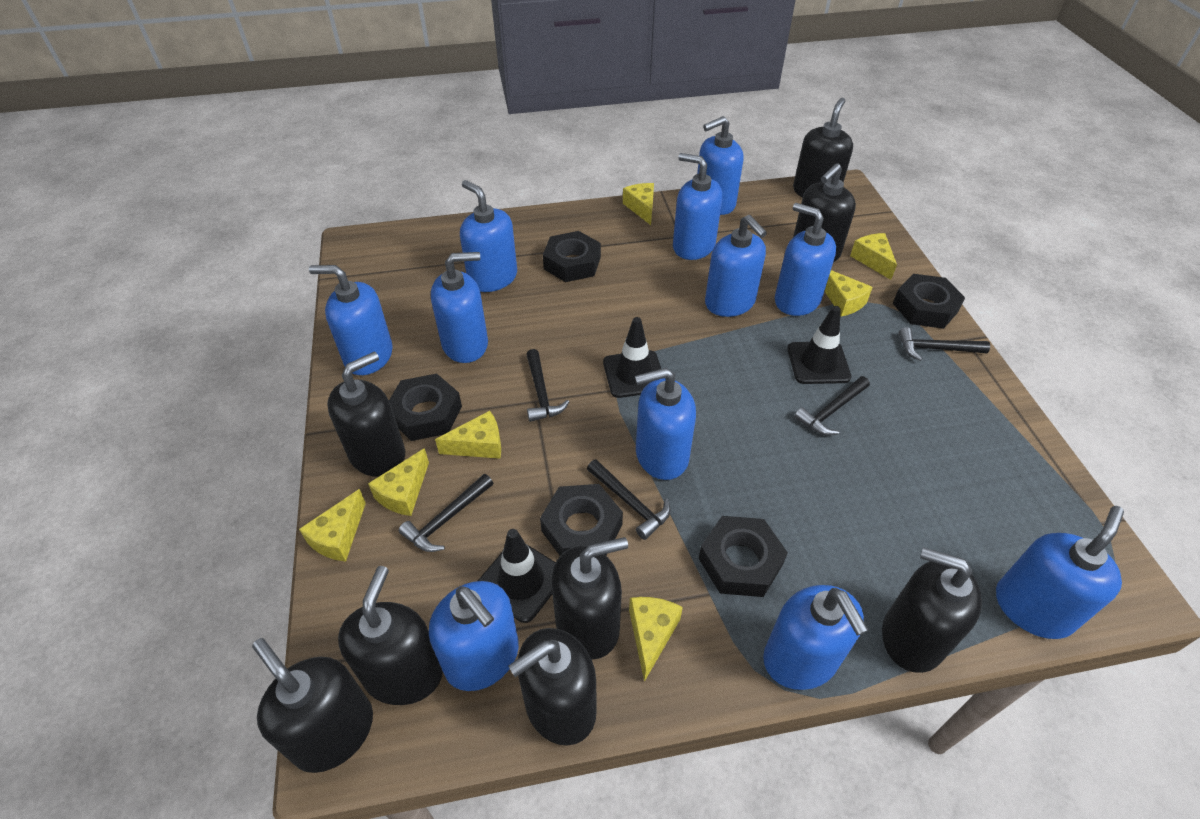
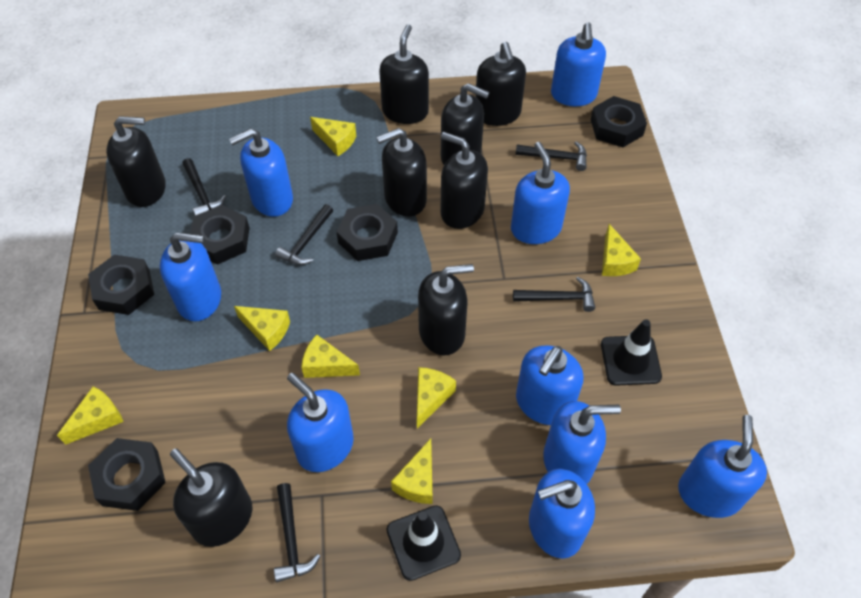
black traffic cone: 3 -> 2
blue soap dispenser: 11 -> 9

